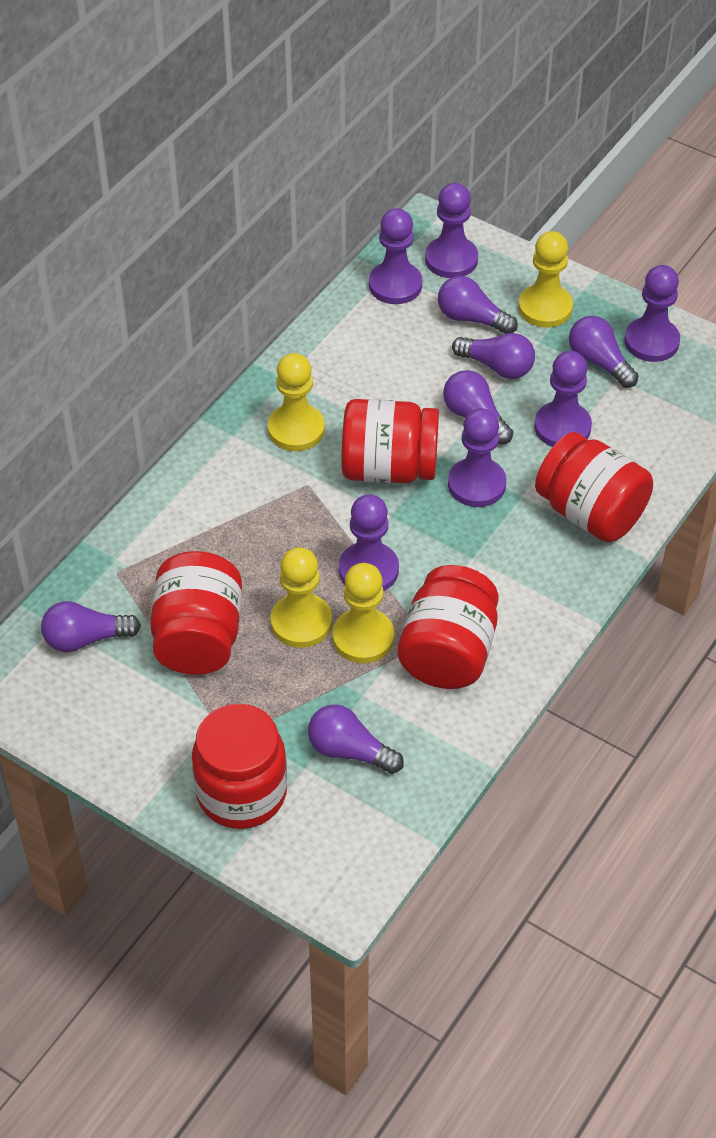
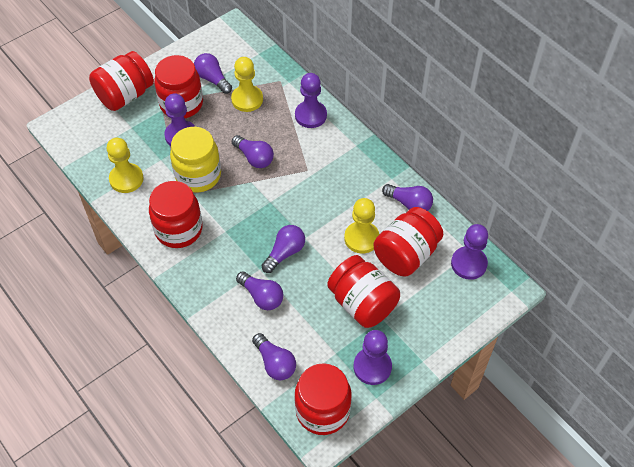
purple pawn: 6 -> 4
red jar: 5 -> 6
yellow jar: 0 -> 1
yellow pawn: 4 -> 3

